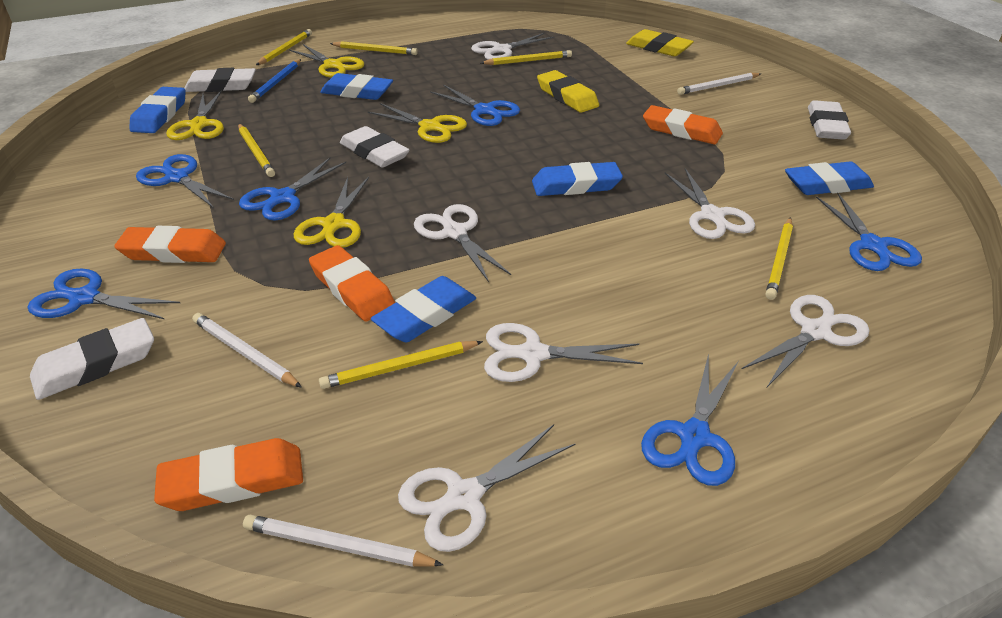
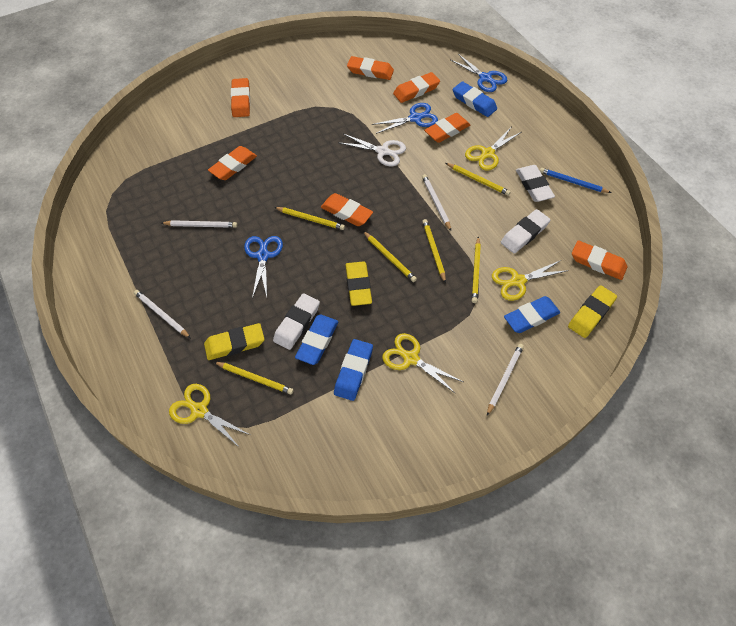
blue eraser: 5 -> 4
blue scissors: 6 -> 3
orange eraser: 4 -> 7
white eraser: 4 -> 3
white pencil: 3 -> 4
white scissors: 6 -> 1
yellow eraser: 2 -> 3

